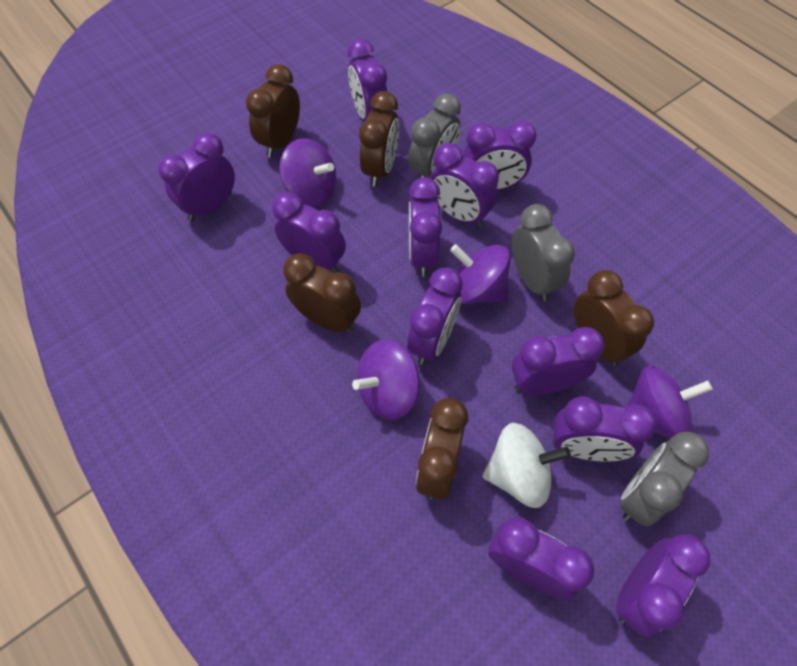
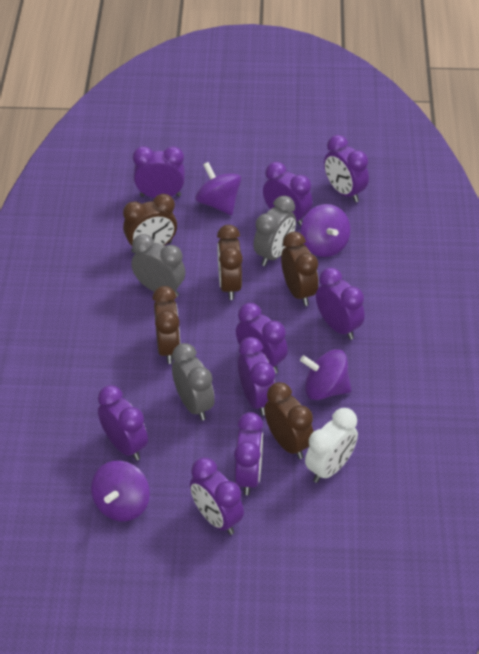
purple clock: 11 -> 9
white clock: 0 -> 1
white spinning top: 1 -> 0

